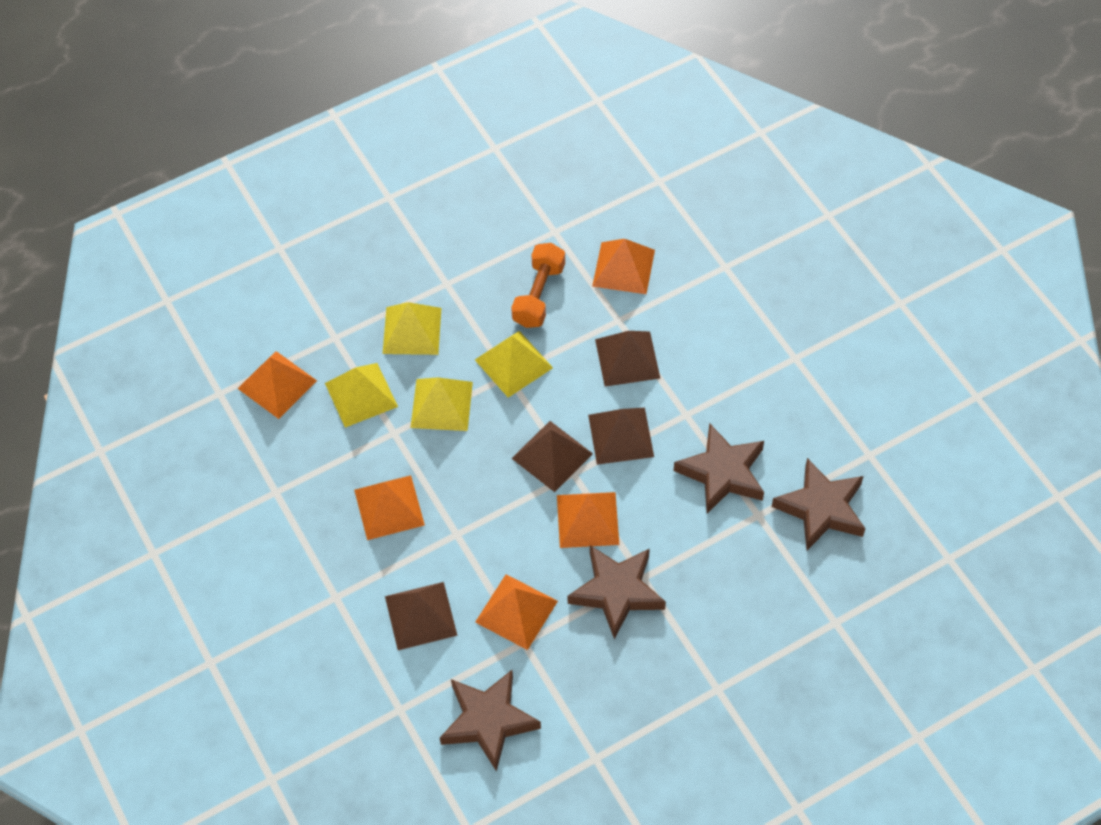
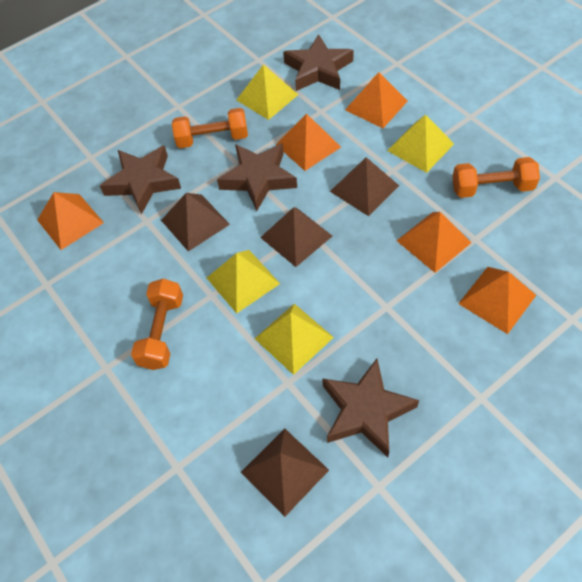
orange dumbbell: 1 -> 3

